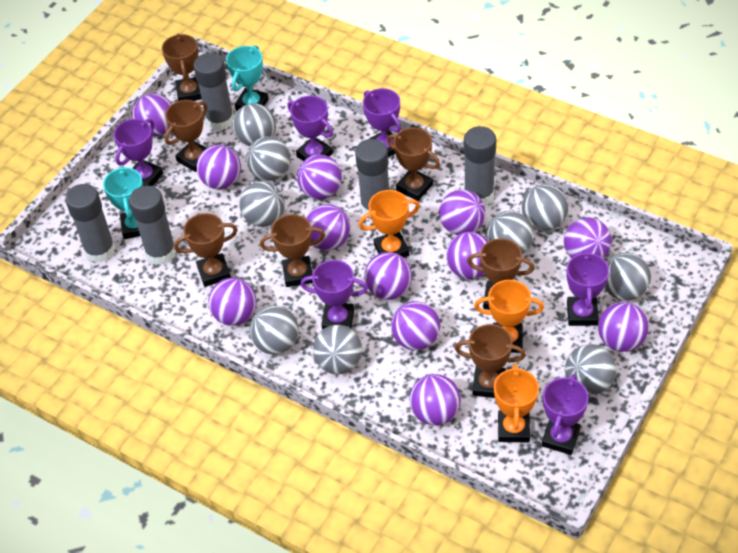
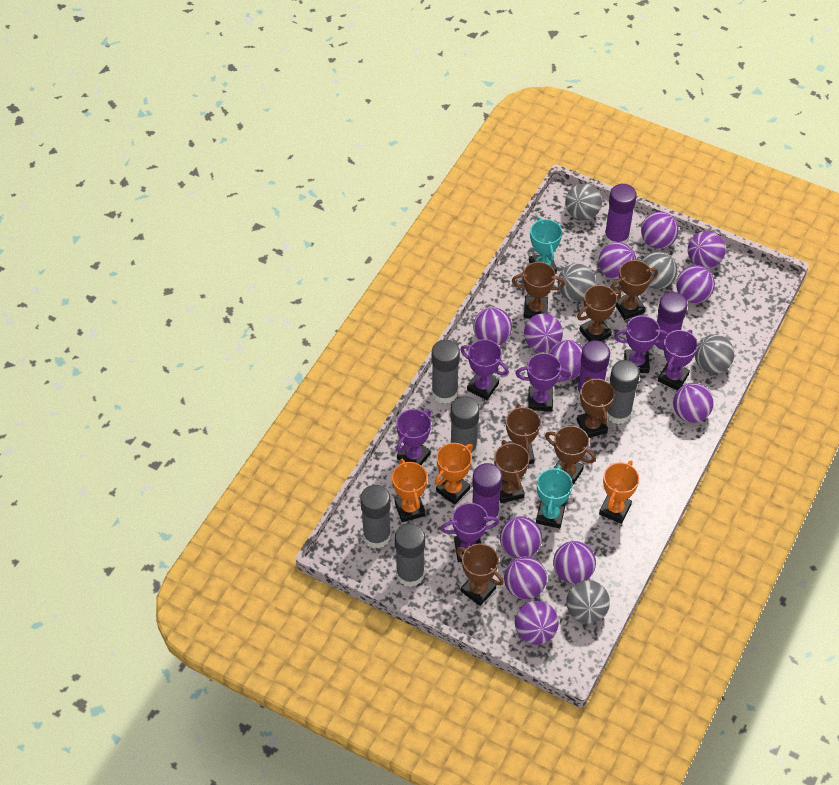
brown trophy: 7 -> 8
grey ball: 9 -> 5
purple glue stick: 0 -> 4

